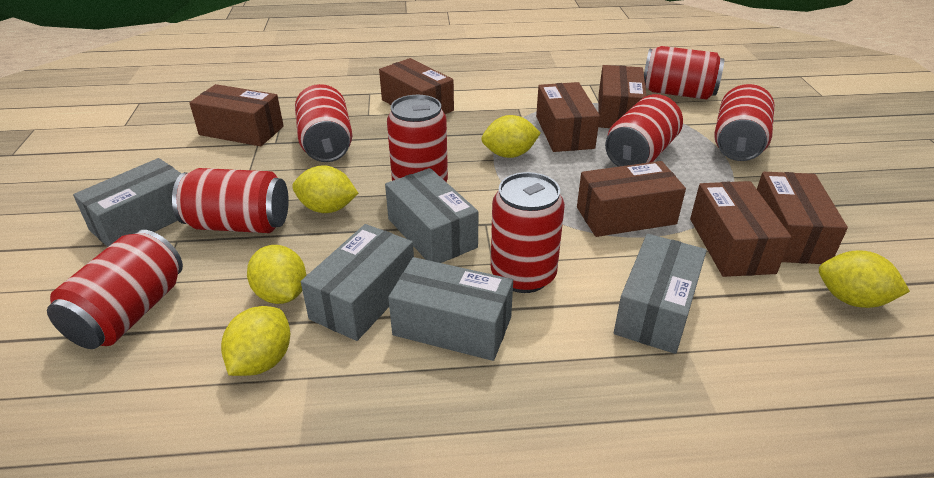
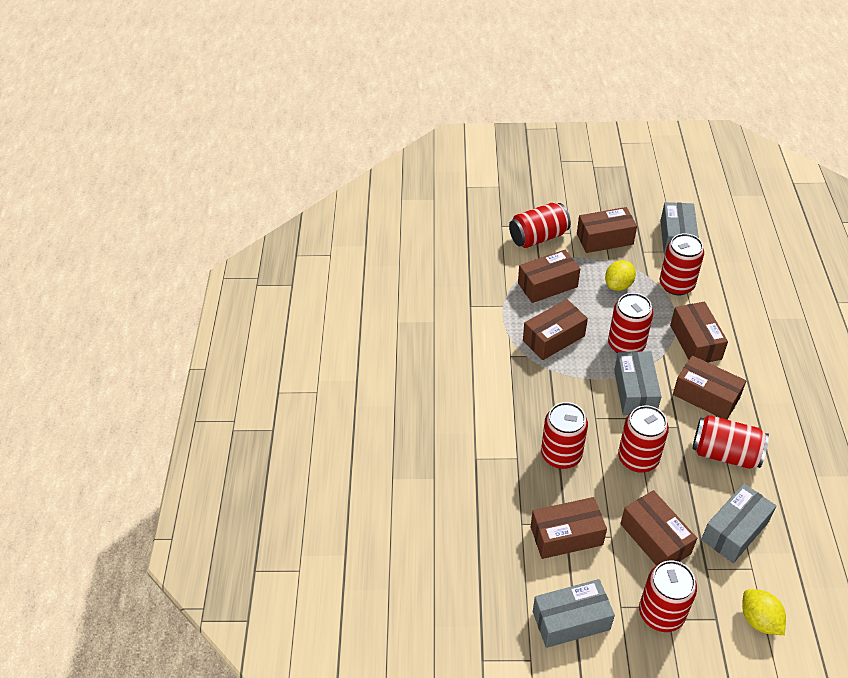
grey box: 5 -> 4
red can: 8 -> 7
yellow lemon: 5 -> 2

